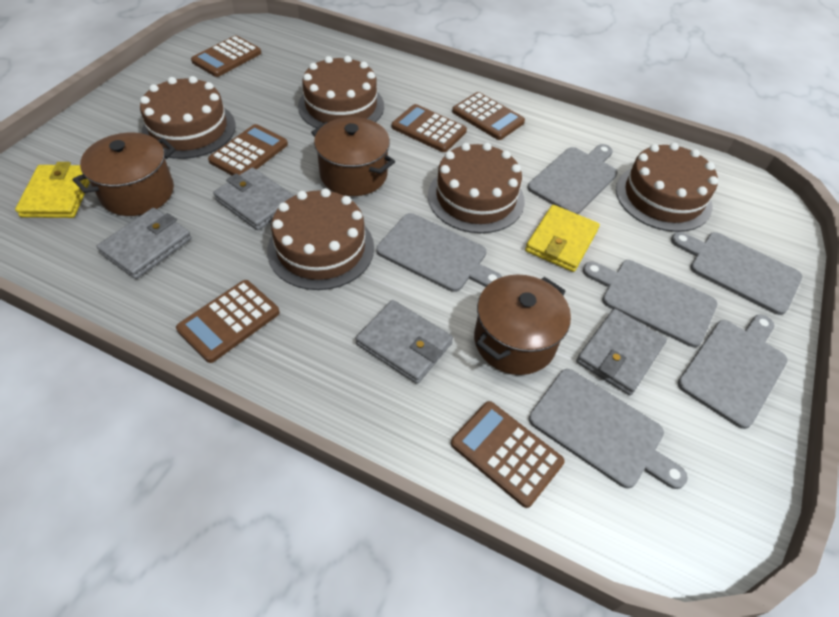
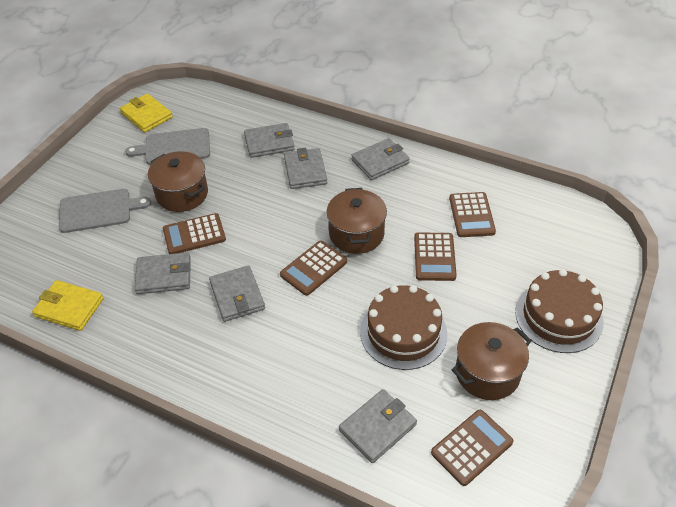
brown cake: 5 -> 2
brown calculator: 6 -> 5
grey cutting board: 6 -> 2
grey wallet: 4 -> 6

